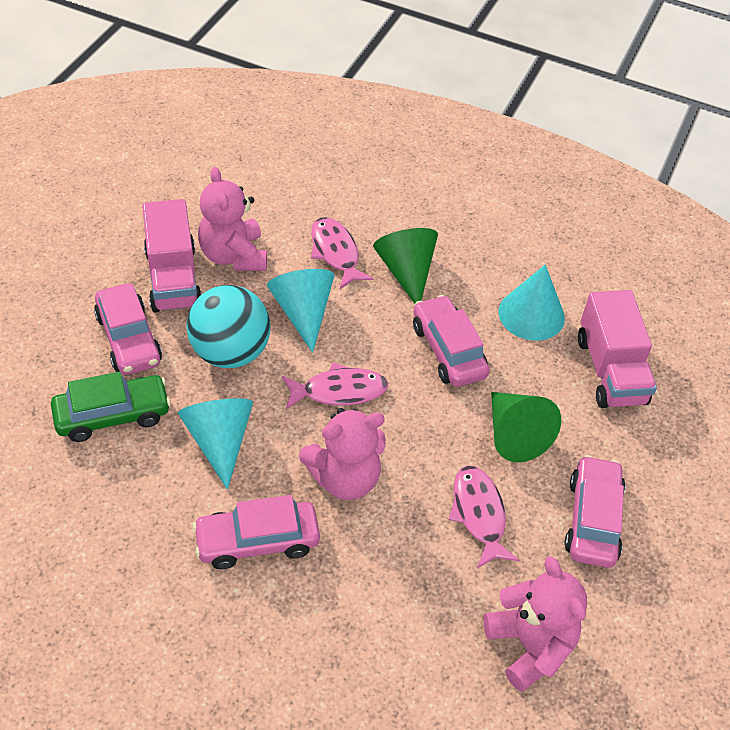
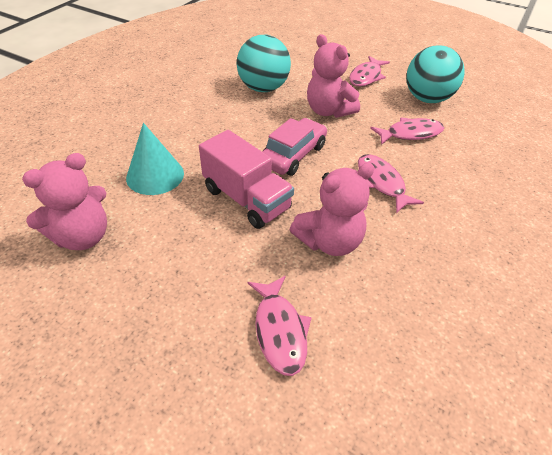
green car: 1 -> 0
green cone: 2 -> 0
pink car: 4 -> 1
pink fish: 3 -> 4
pink truck: 2 -> 1
turquoise ball: 1 -> 2
turquoise cone: 3 -> 1

